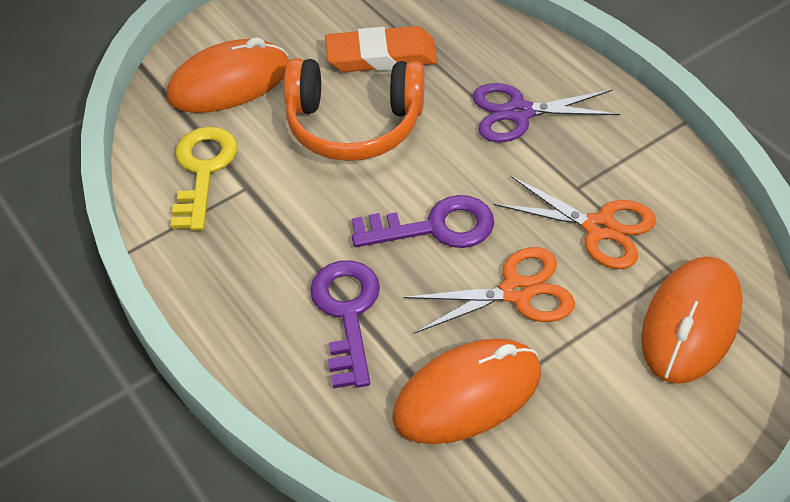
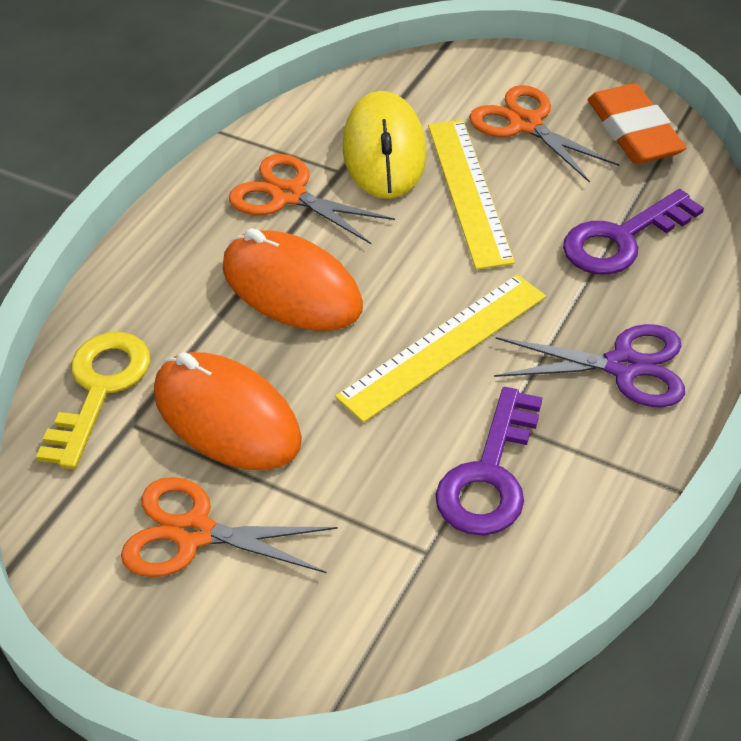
orange headphones: 1 -> 0
orange mouse: 3 -> 2
orange scissors: 2 -> 3
yellow mouse: 0 -> 1
yellow ruler: 0 -> 2

